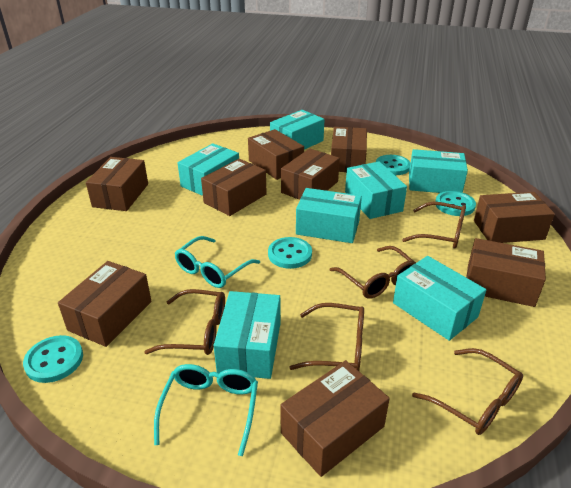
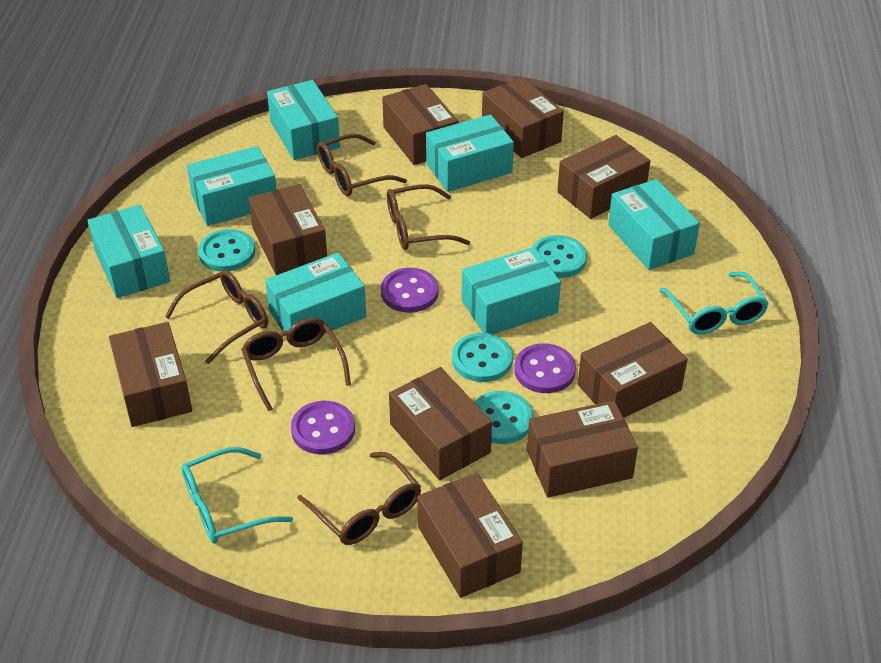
purple button: 0 -> 3

